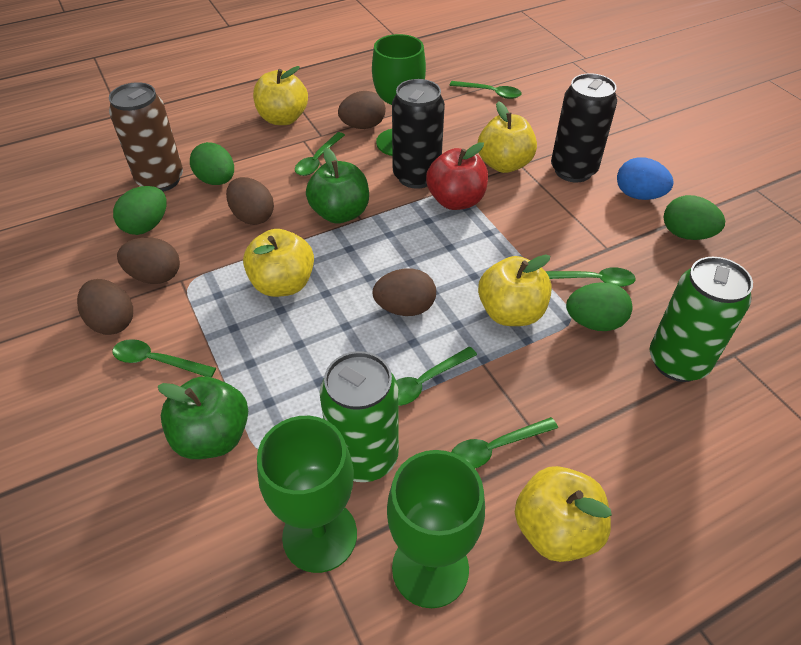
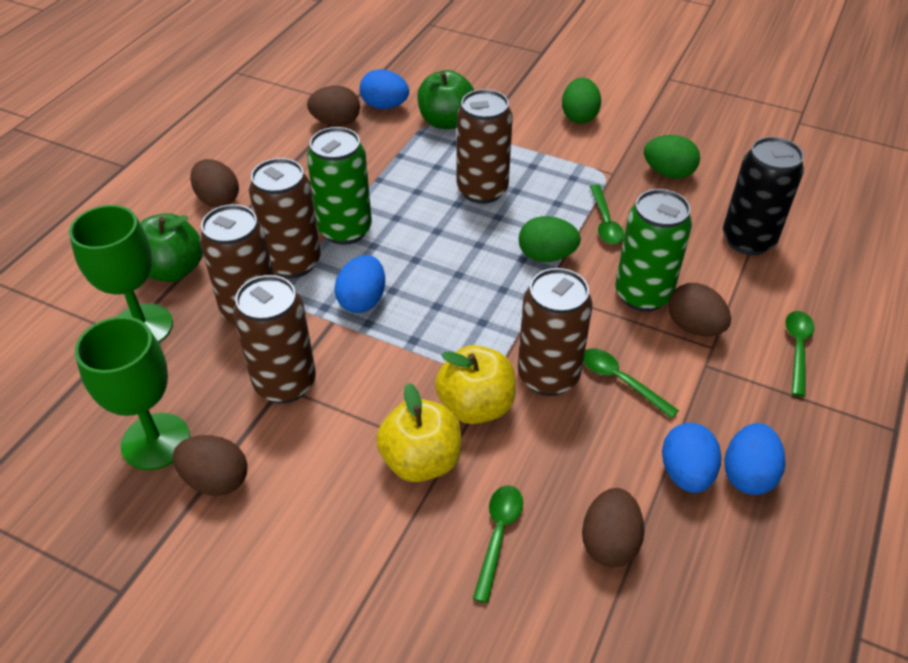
black can: 2 -> 1
blue egg: 1 -> 4
brown can: 1 -> 5
green egg: 4 -> 3
green goblet: 3 -> 2
green spoon: 6 -> 4
red apple: 1 -> 0
yellow apple: 5 -> 2

